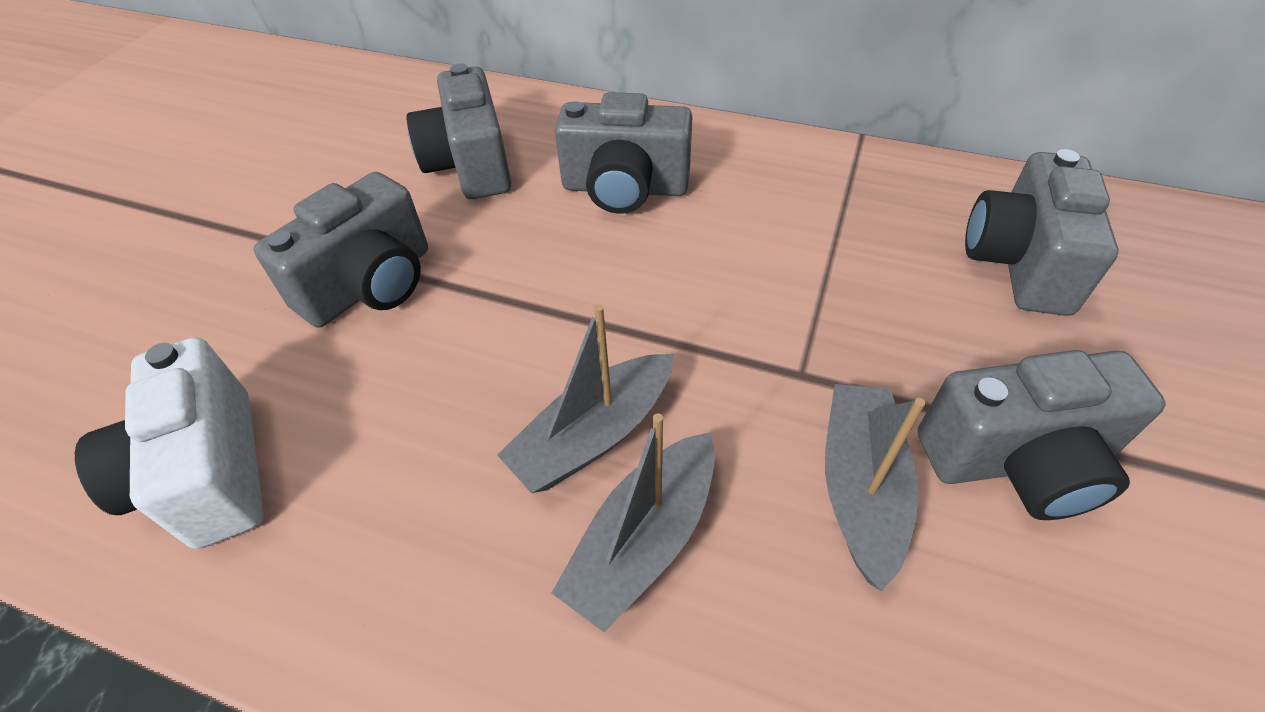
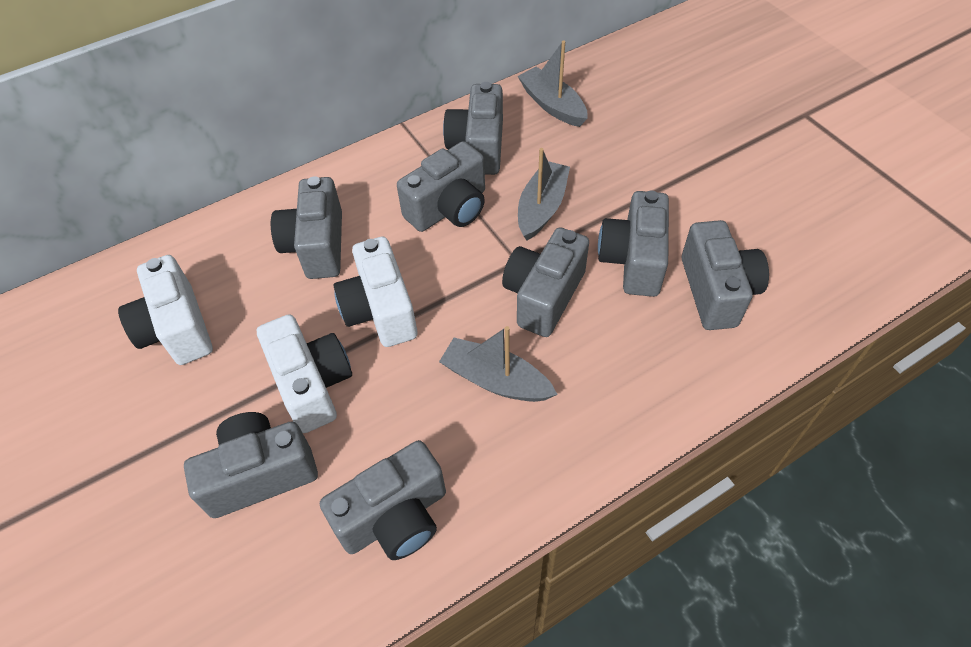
grey camera: 5 -> 8
white camera: 1 -> 3

